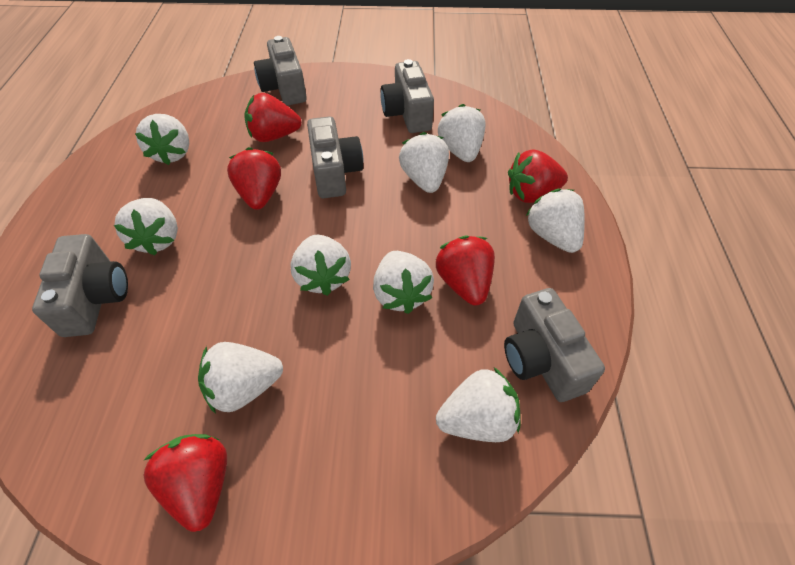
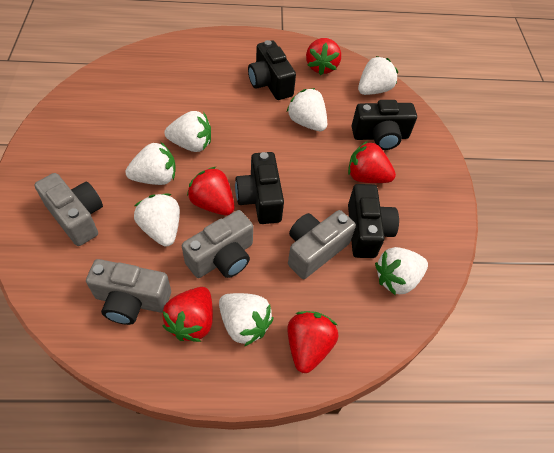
black camera: 0 -> 4
grey camera: 5 -> 4
white strawberry: 9 -> 7

